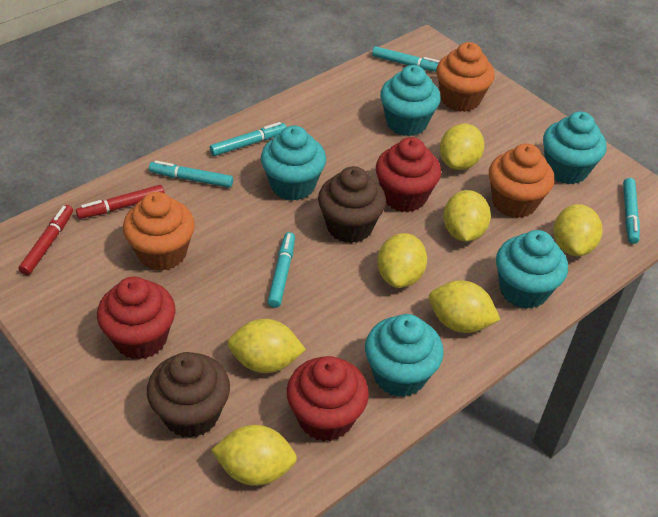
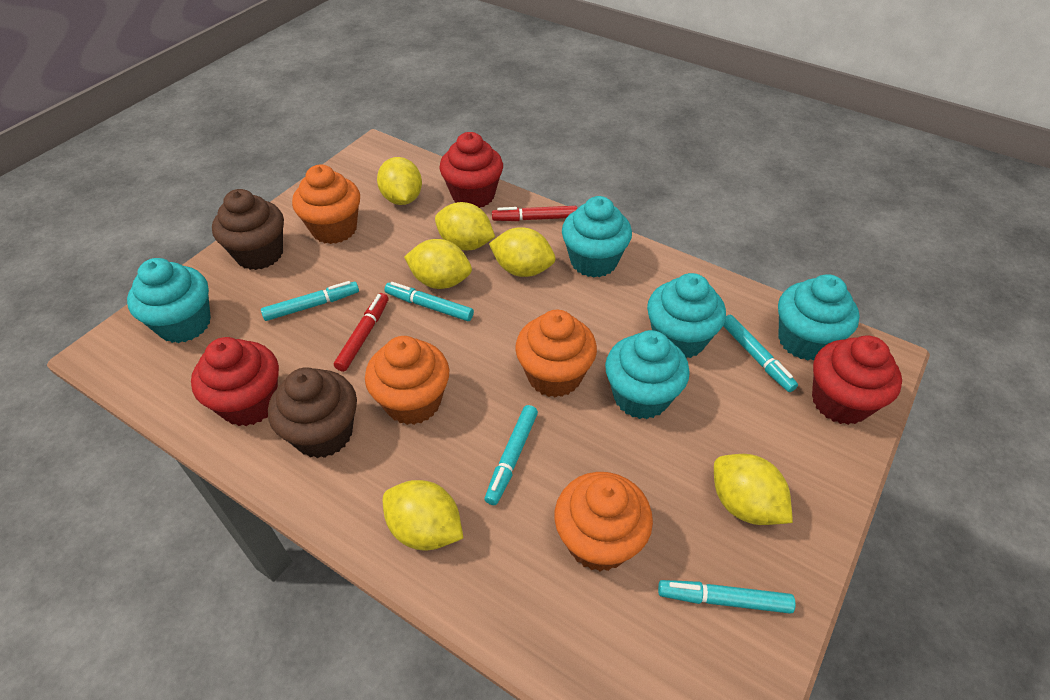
orange cupcake: 3 -> 4
yellow lemon: 7 -> 6

